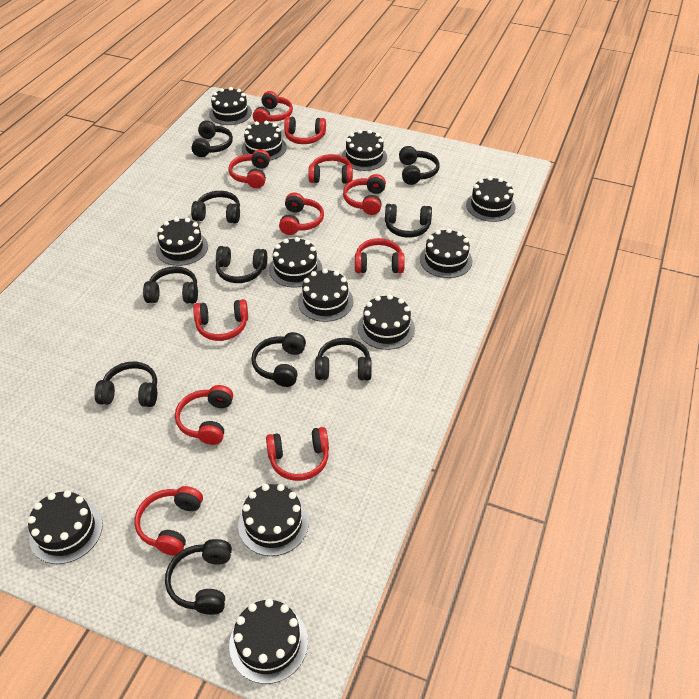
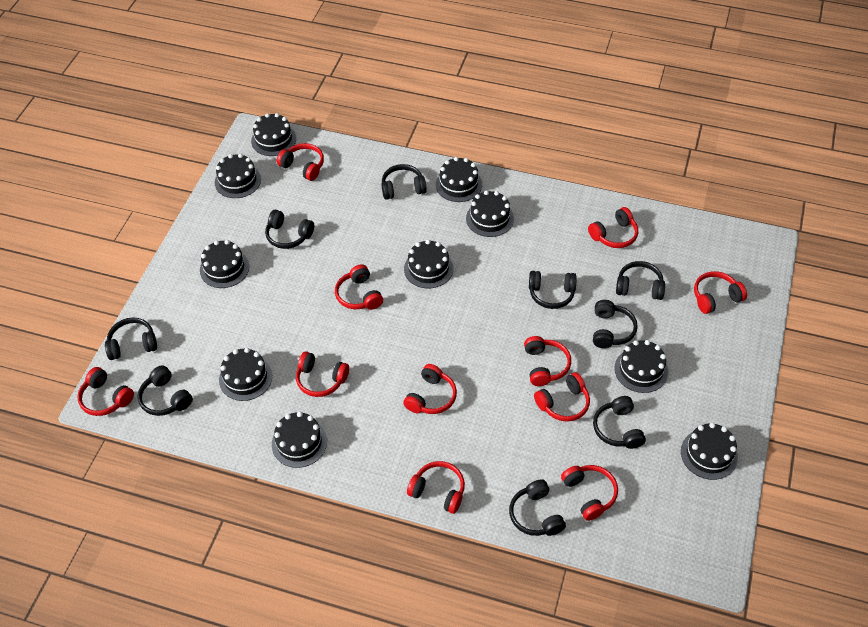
black cake: 12 -> 10
black headphones: 10 -> 9

